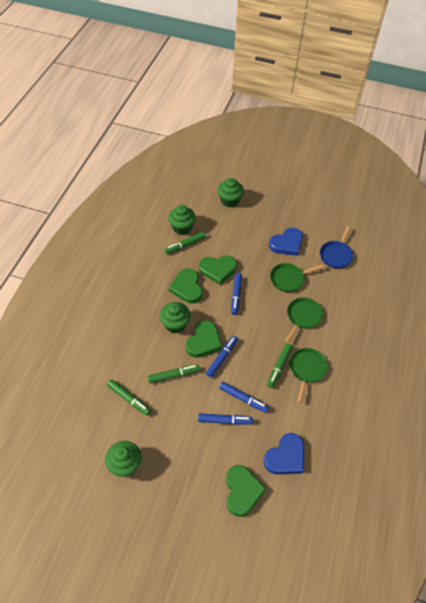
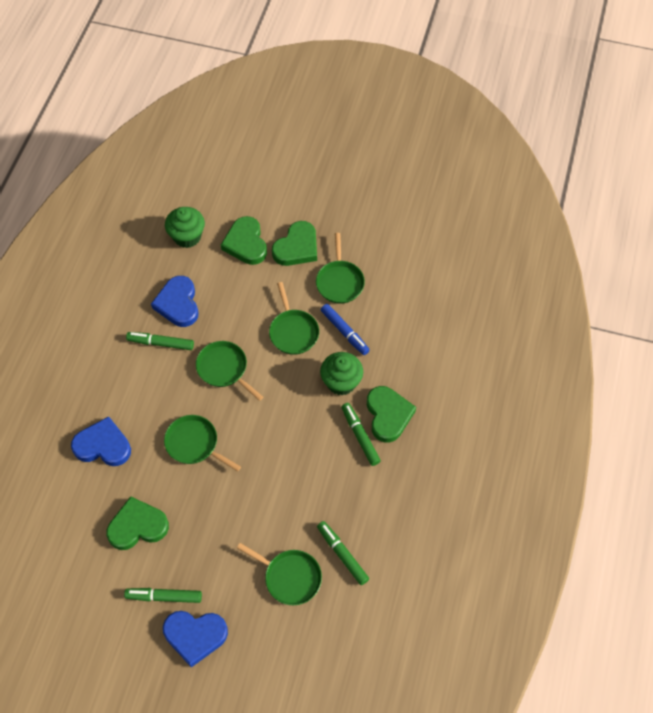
blue heart: 2 -> 3
blue marker: 4 -> 1
blue pan: 1 -> 0
green cupcake: 4 -> 2
green pan: 3 -> 5

